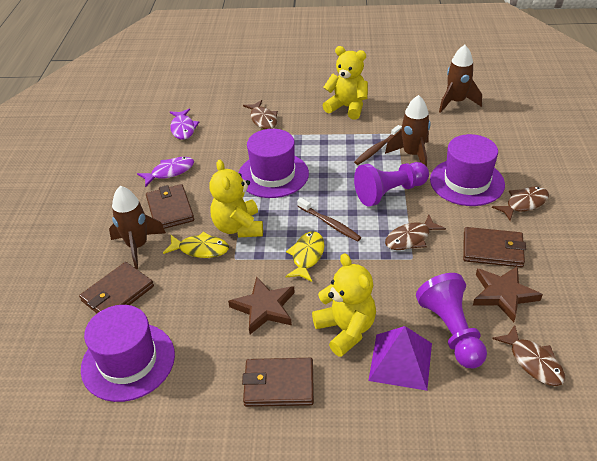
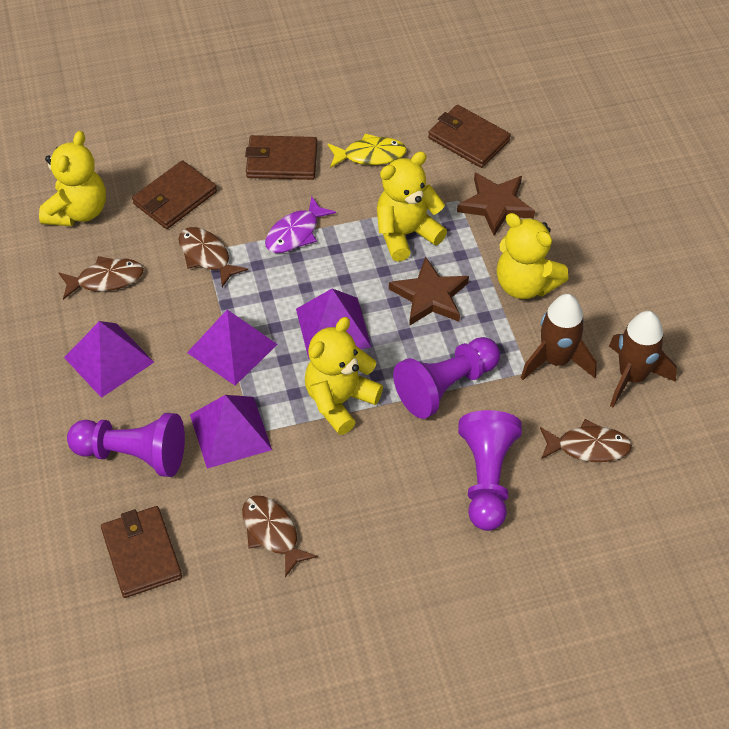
brown rocket: 3 -> 2
brown toothbrush: 2 -> 0
purple fish: 2 -> 1
purple hat: 3 -> 0
purple pawn: 2 -> 3
purple pyramid: 1 -> 4
yellow fish: 2 -> 1
yellow teddy bear: 3 -> 4

